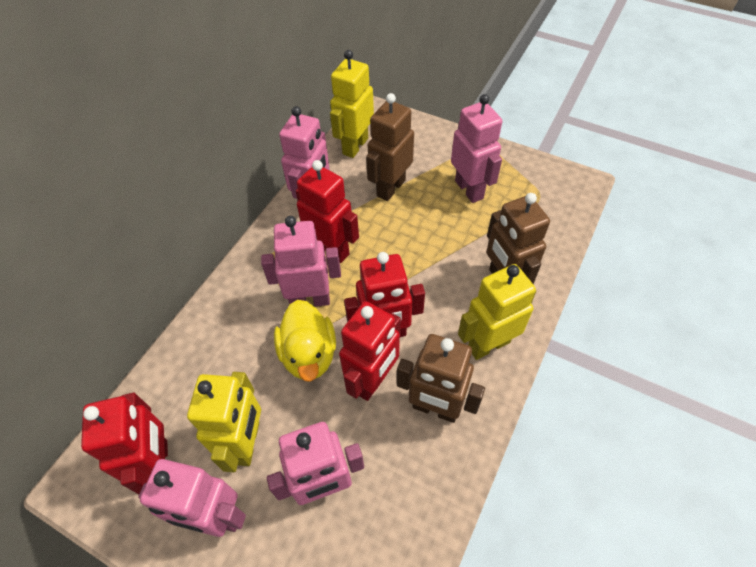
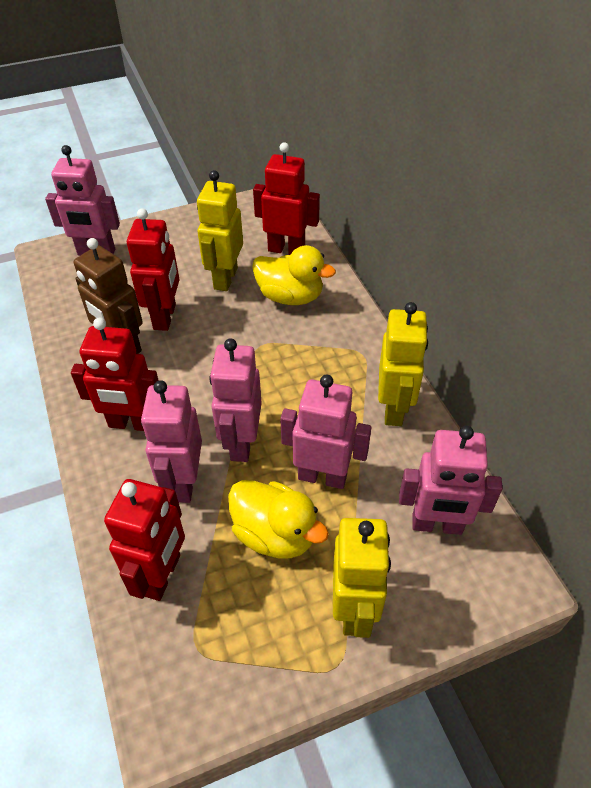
brown robot: 3 -> 1
yellow duck: 1 -> 2

